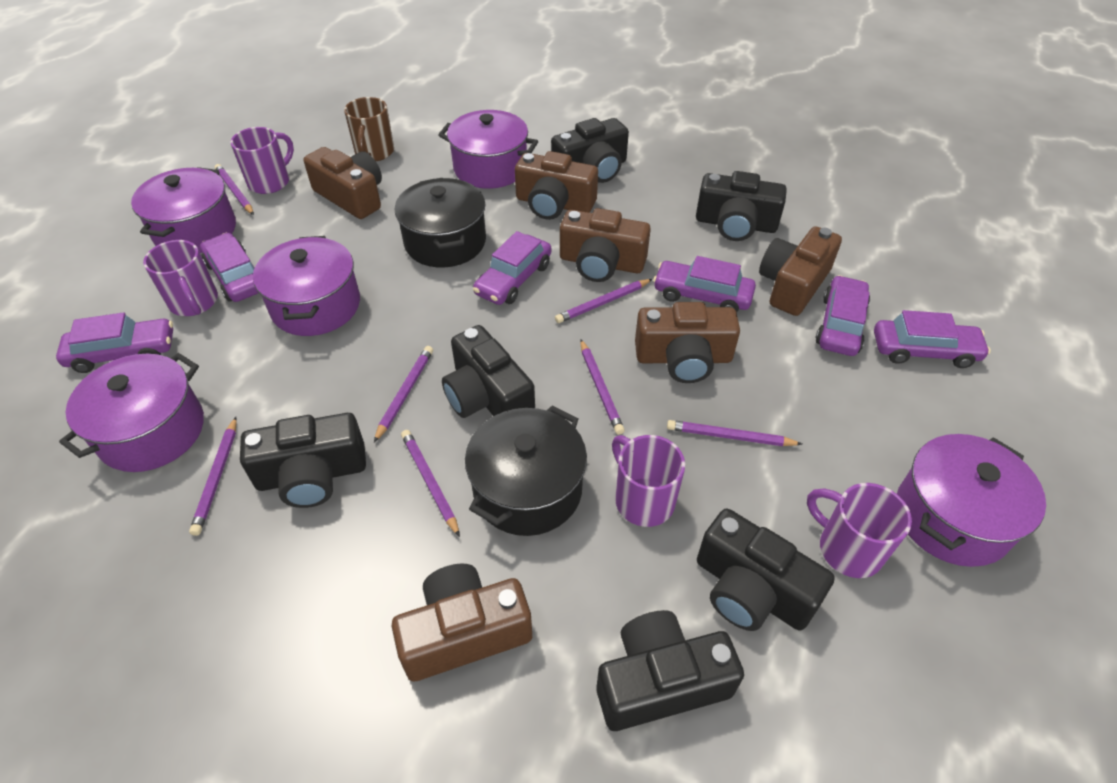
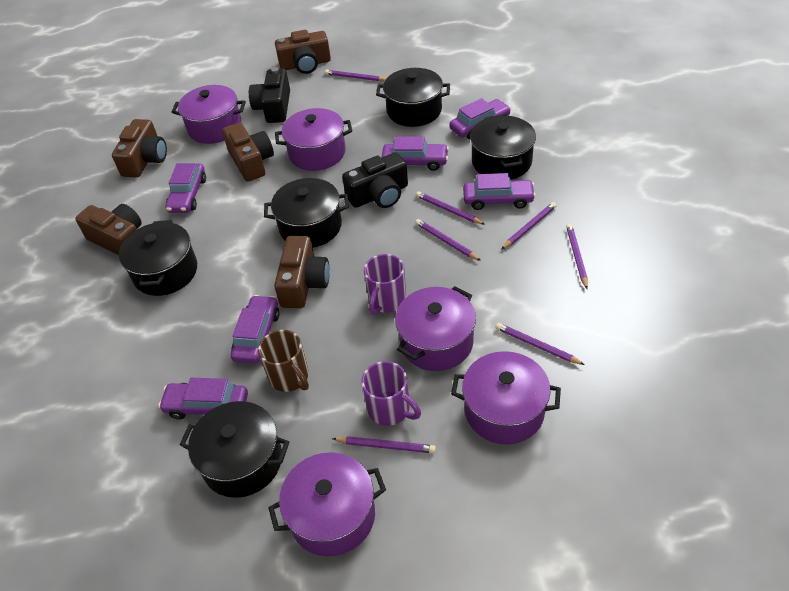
black camera: 6 -> 2
black pot: 2 -> 5
brown camera: 6 -> 5
purple mug: 4 -> 2

